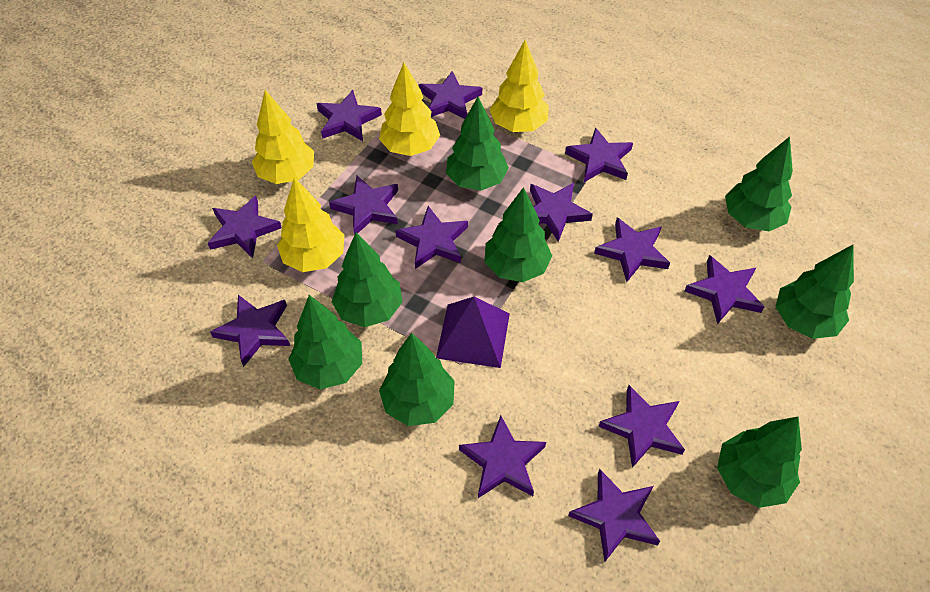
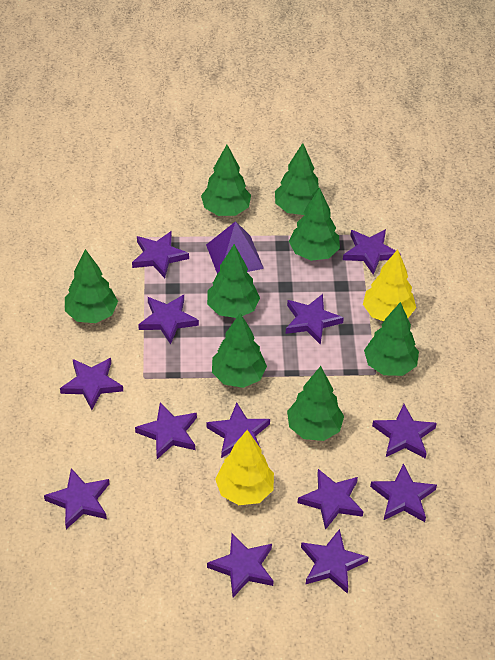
yellow tree: 4 -> 2

